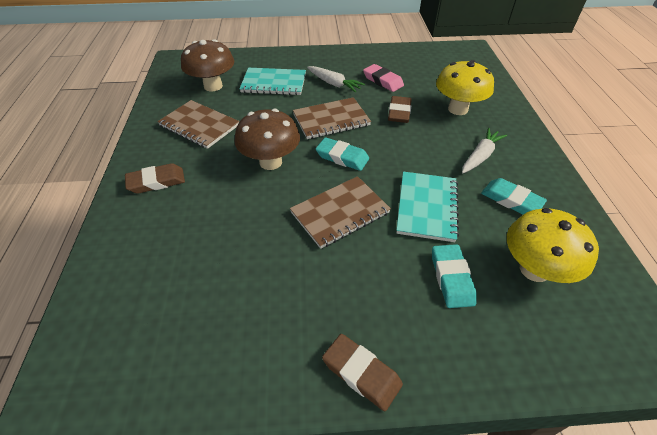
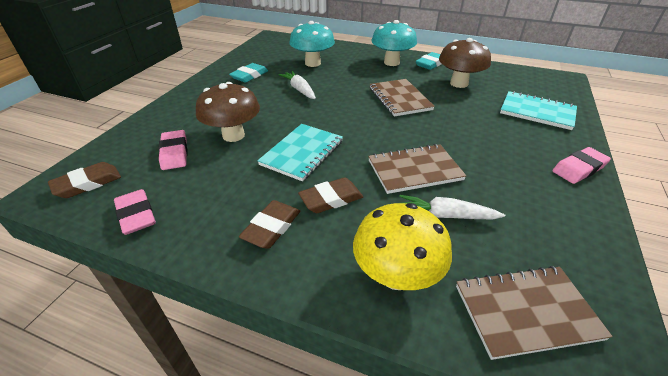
pink eraser: 1 -> 3
turquoise eraser: 3 -> 2
turquoise mushroom: 0 -> 2
yellow mushroom: 2 -> 1

